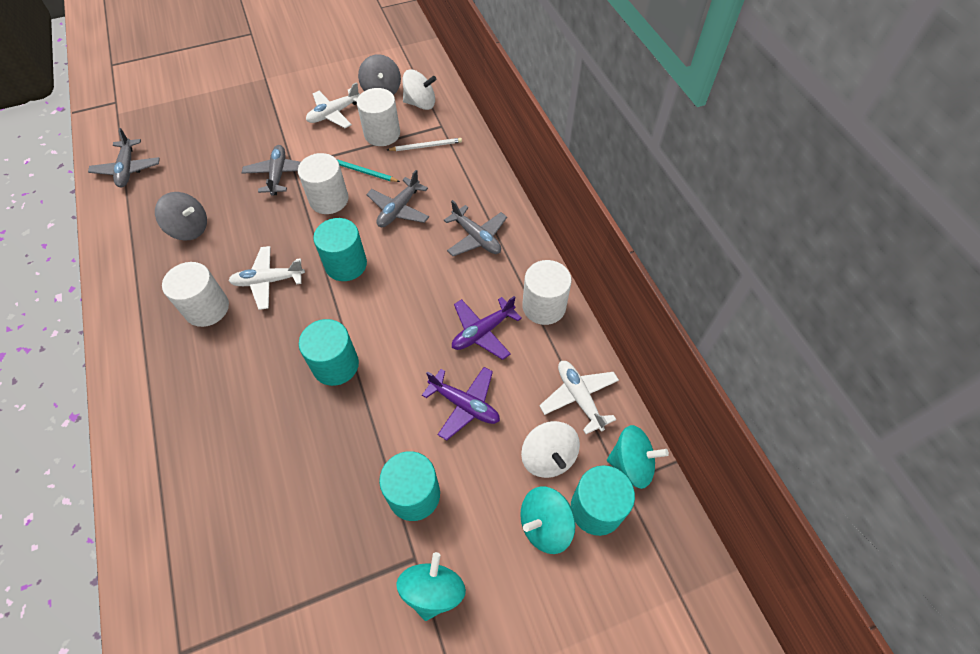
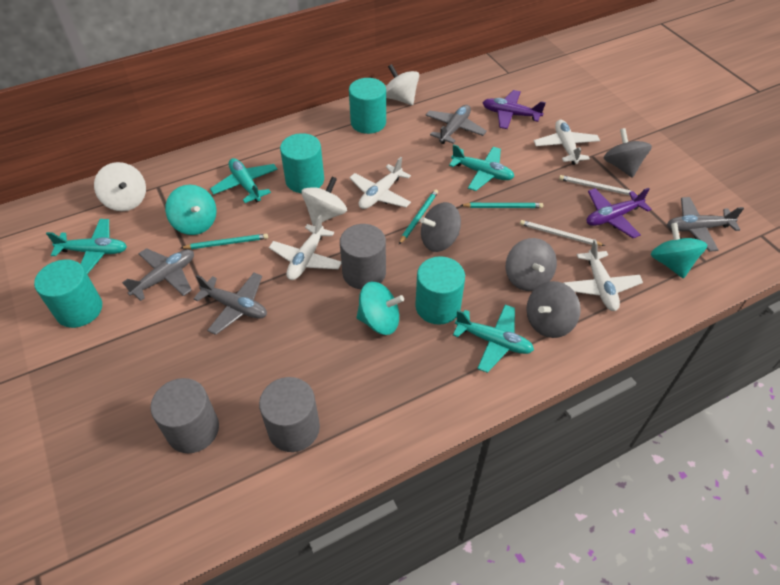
grey cylinder: 0 -> 3
grey spinning top: 2 -> 4
turquoise pencil: 1 -> 3
turquoise plane: 0 -> 4
white cylinder: 4 -> 0
white pencil: 1 -> 2
white plane: 3 -> 4
white spinning top: 2 -> 3

